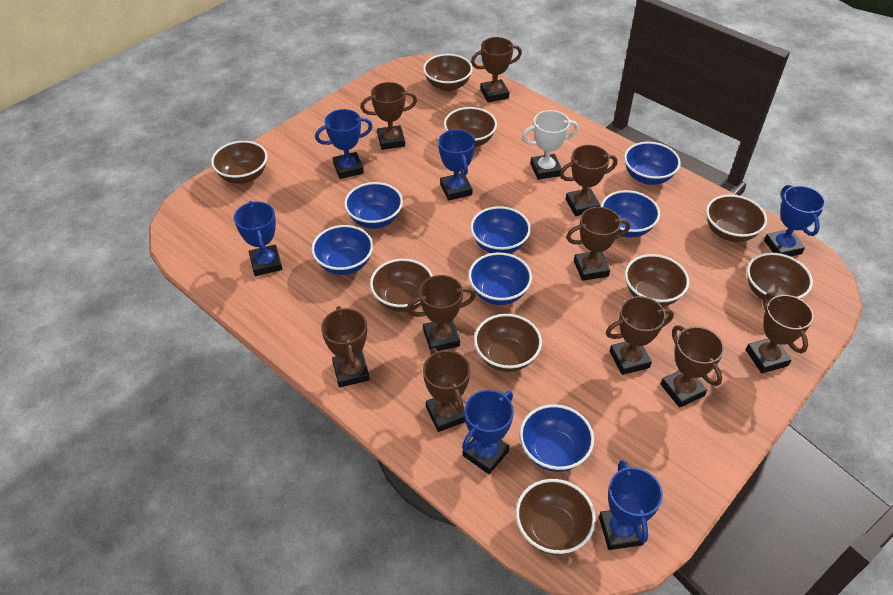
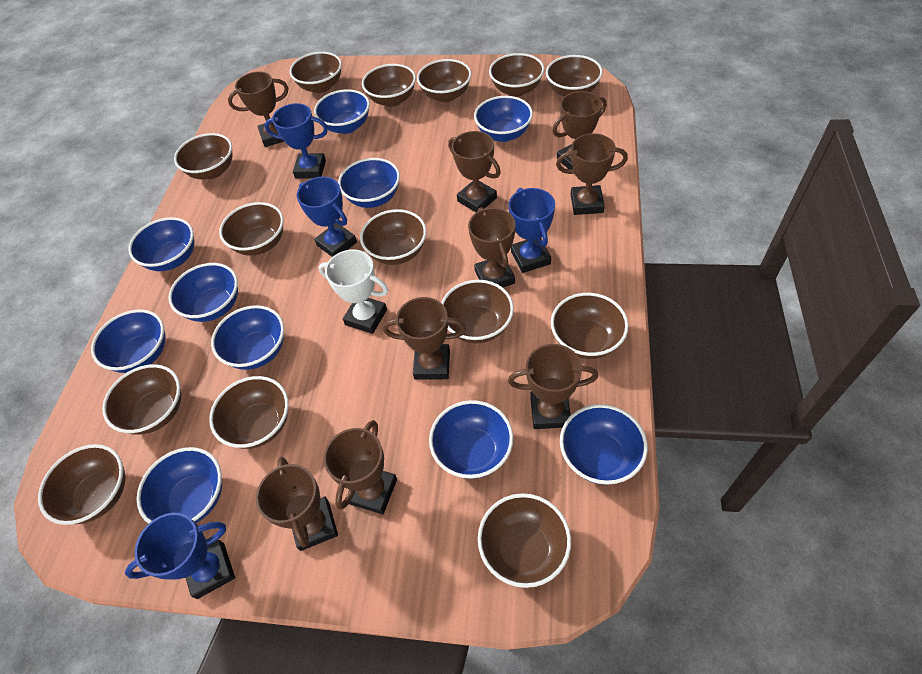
blue bowl: 7 -> 10
blue trophy: 6 -> 4
brown bowl: 9 -> 14
brown trophy: 10 -> 9

